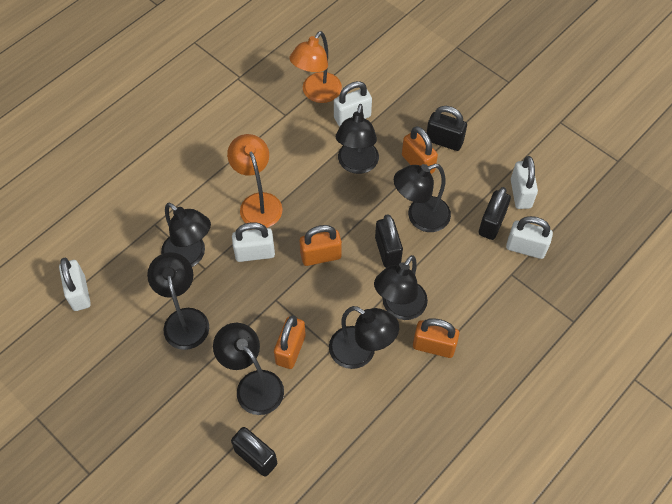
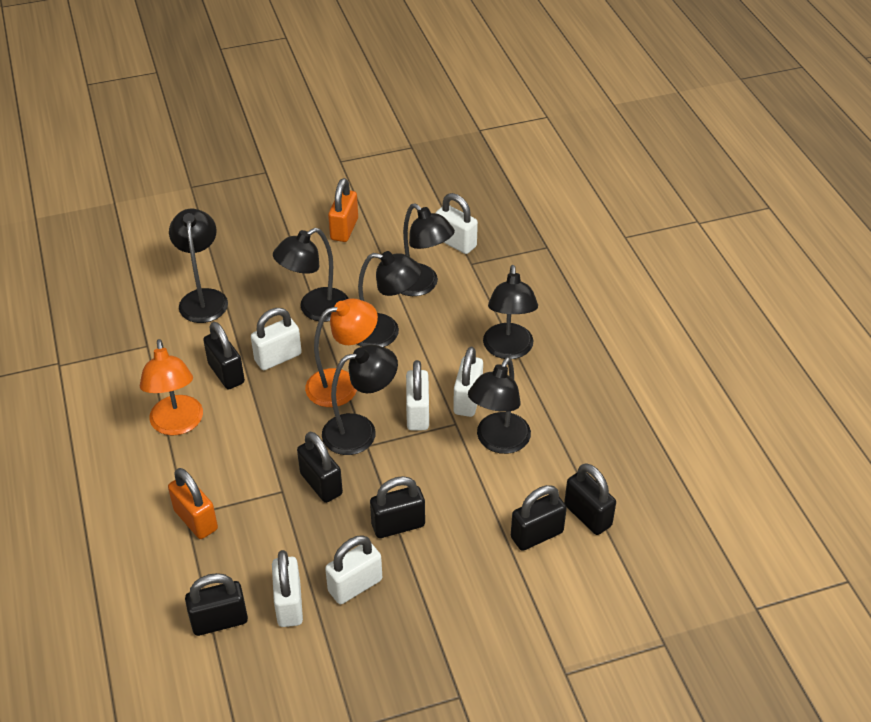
black padlock: 4 -> 6
orange padlock: 4 -> 2
white padlock: 5 -> 6

